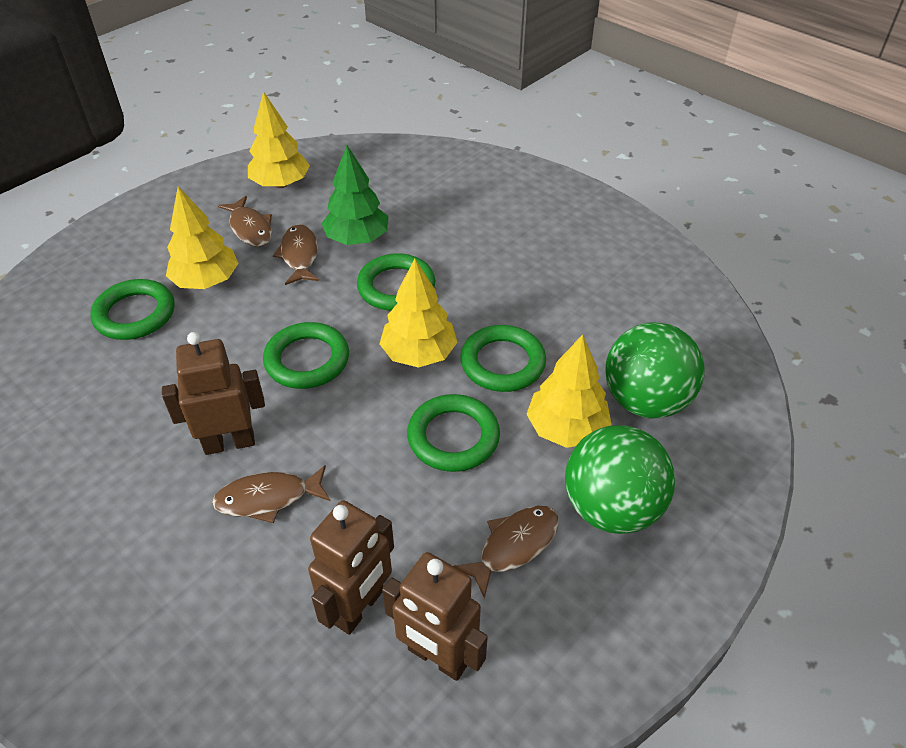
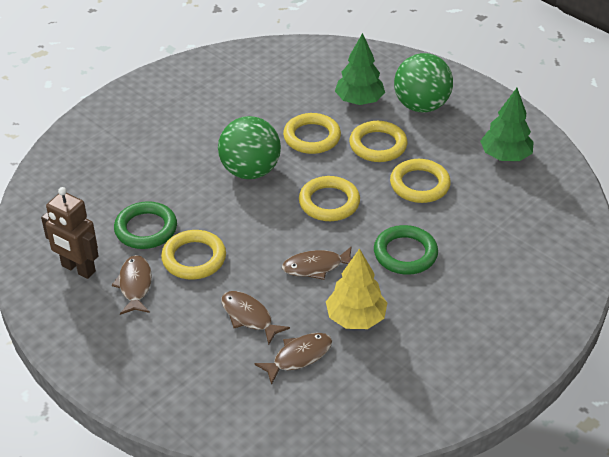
brown robot: 3 -> 1
green ring: 5 -> 2
green tree: 1 -> 2
yellow ring: 0 -> 5
yellow tree: 4 -> 1

